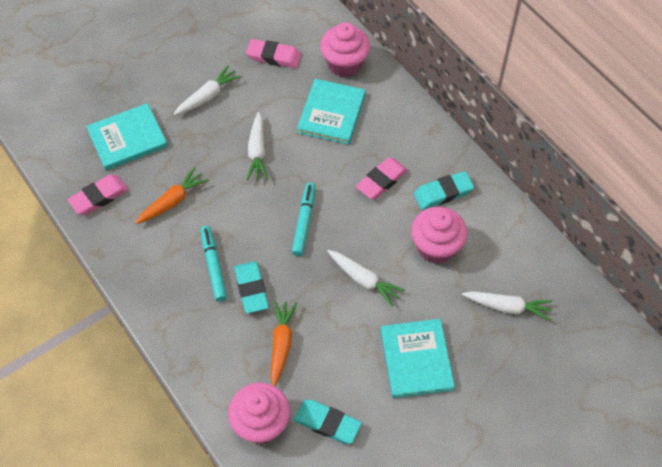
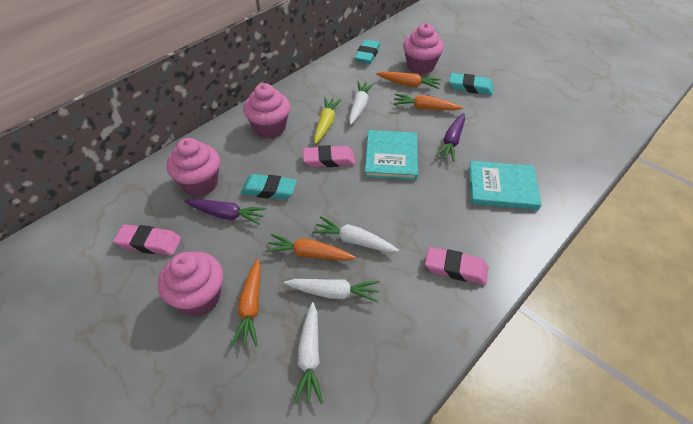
orange carrot: 2 -> 4
pink cupcake: 3 -> 4
purple carrot: 0 -> 2
turquoise book: 3 -> 2
turquoise marker: 2 -> 0
yellow carrot: 0 -> 1

